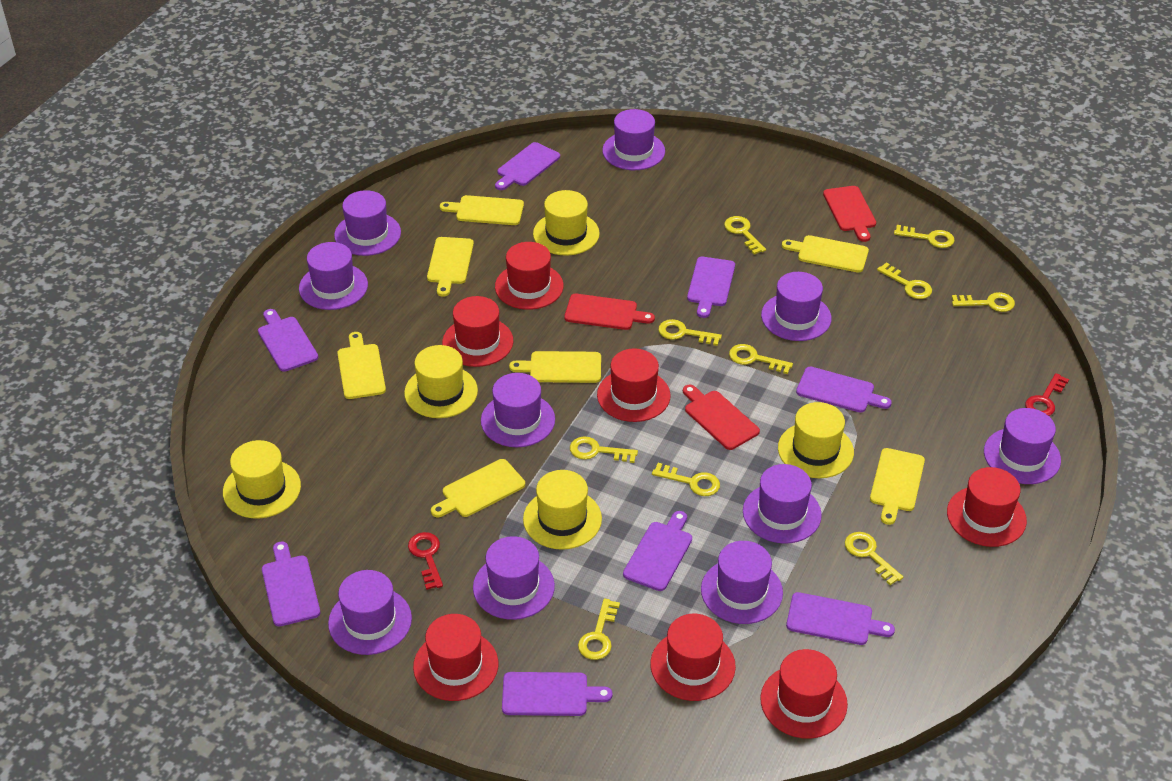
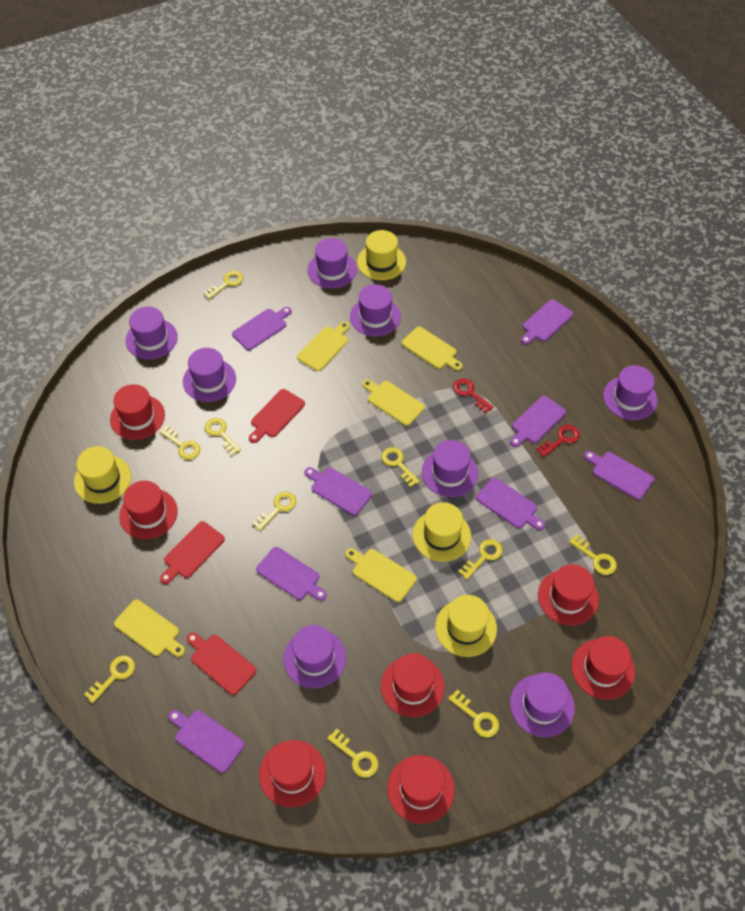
purple hat: 10 -> 8
yellow cutting board: 7 -> 5
yellow hat: 5 -> 4

